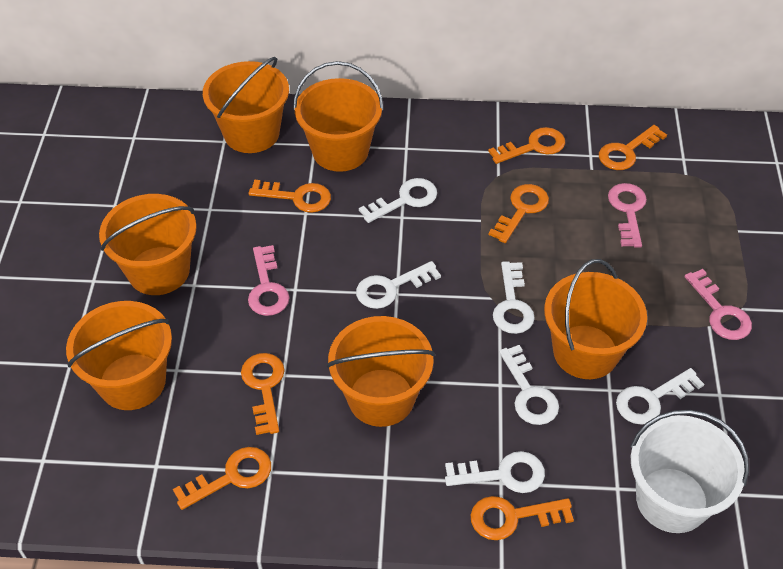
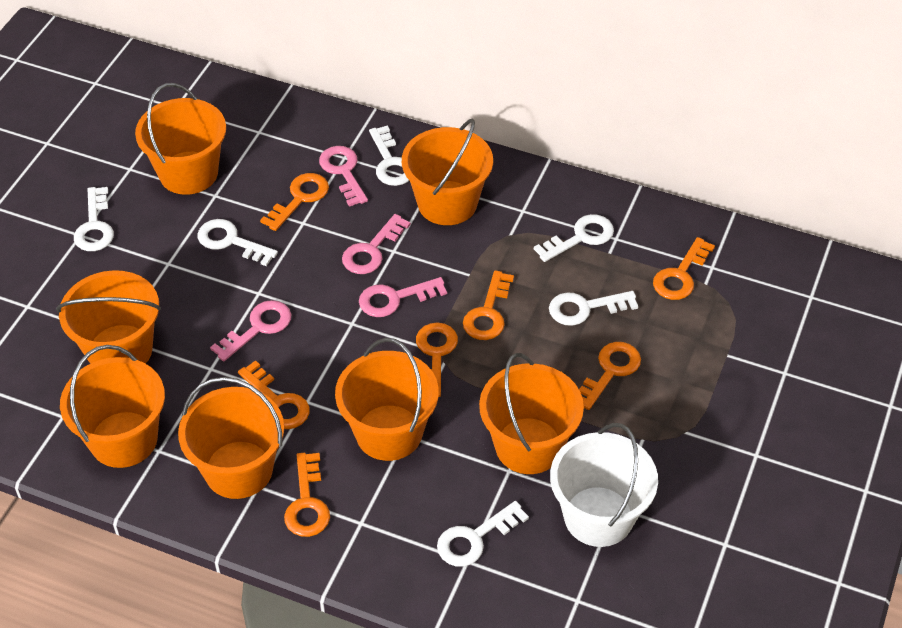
orange bucket: 6 -> 7
pink key: 3 -> 4

